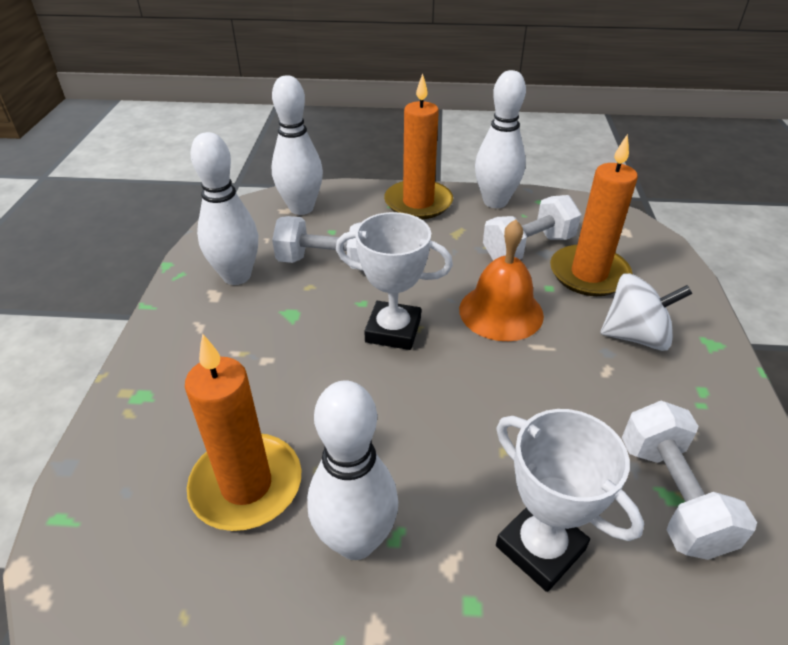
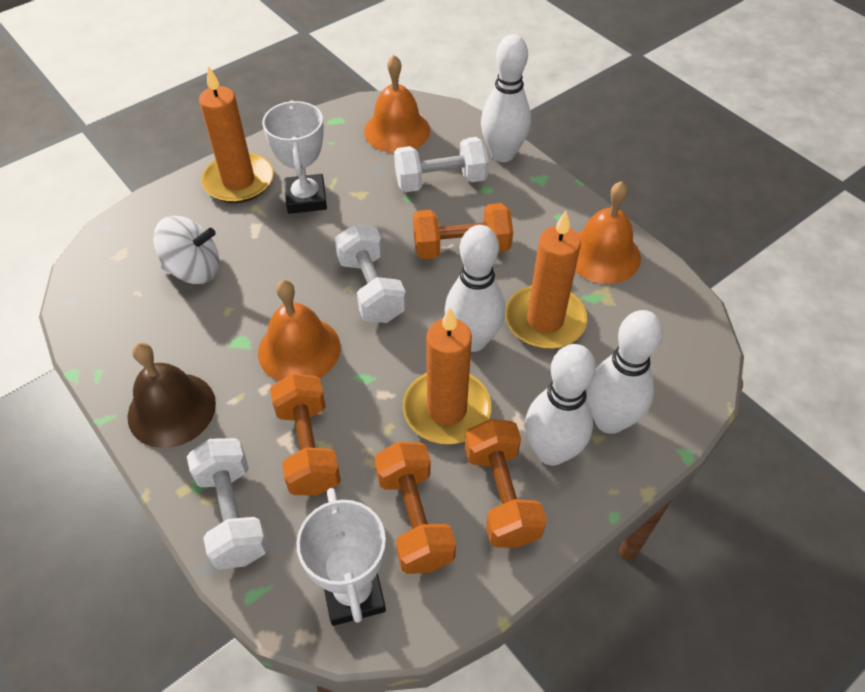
brown bell: 0 -> 1
orange bell: 1 -> 3
orange dumbbell: 0 -> 4

